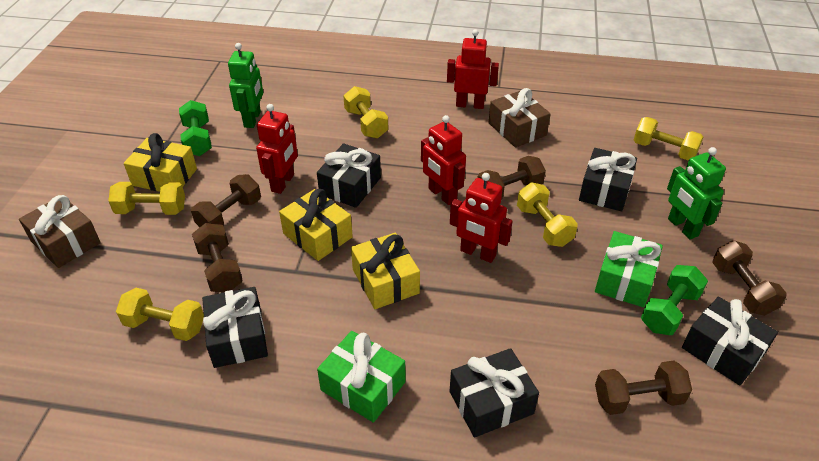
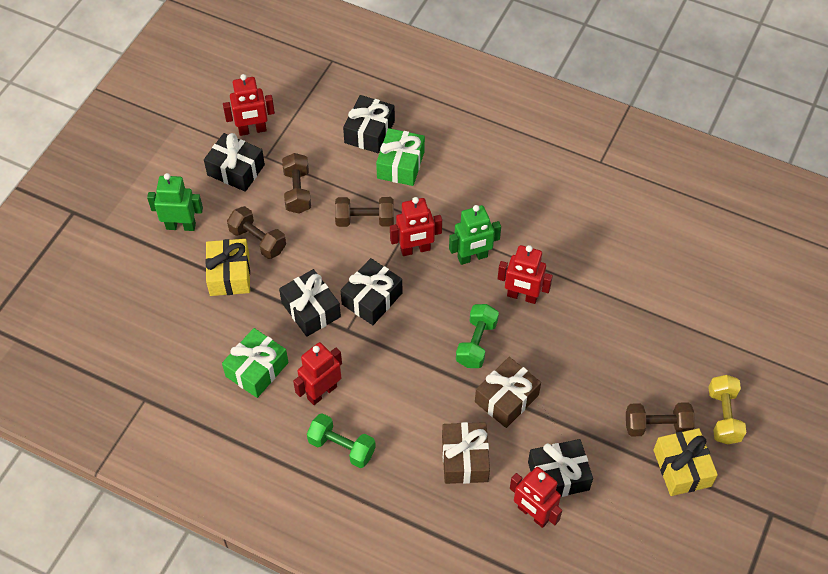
brown dumbbell: 5 -> 4
red robot: 4 -> 5
yellow dumbbell: 5 -> 1
yellow gift: 3 -> 2

